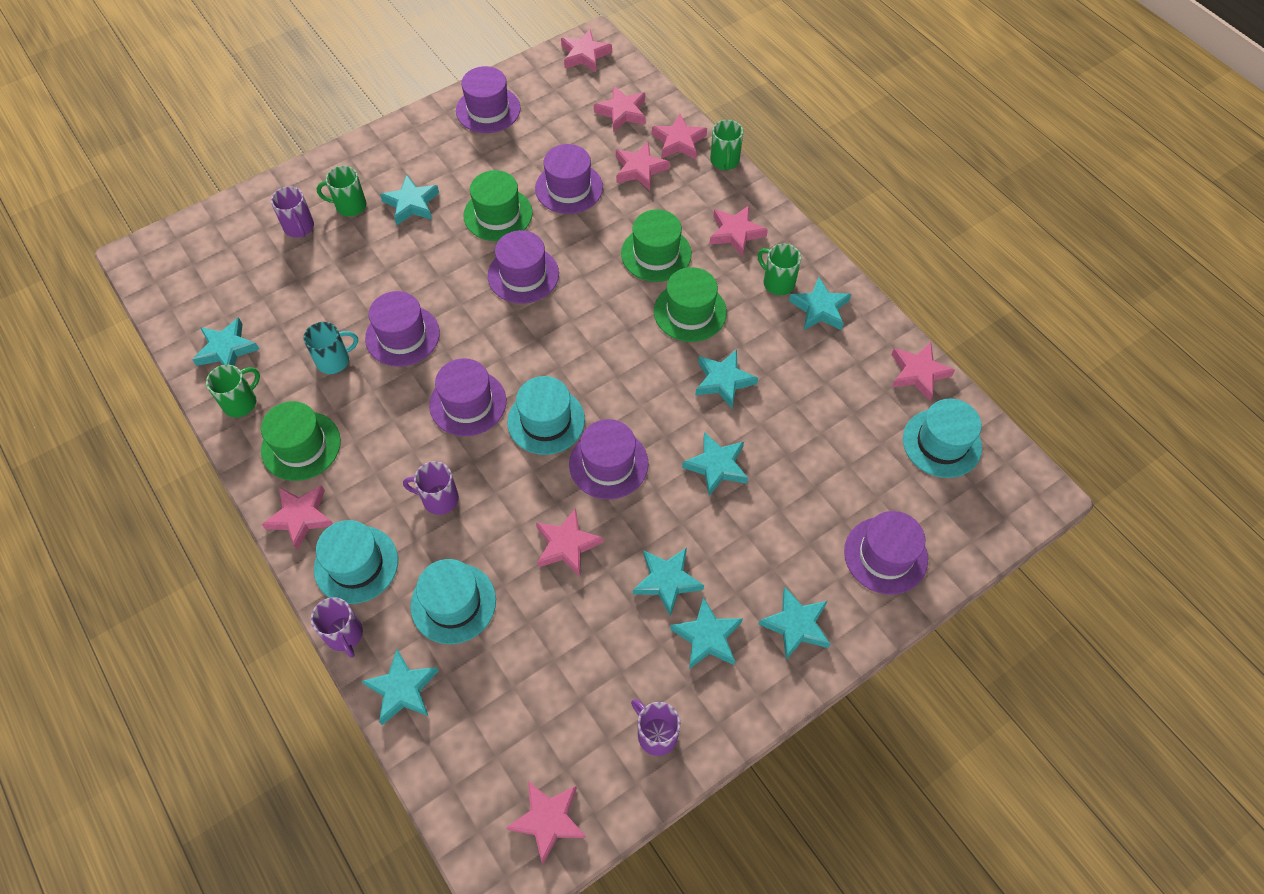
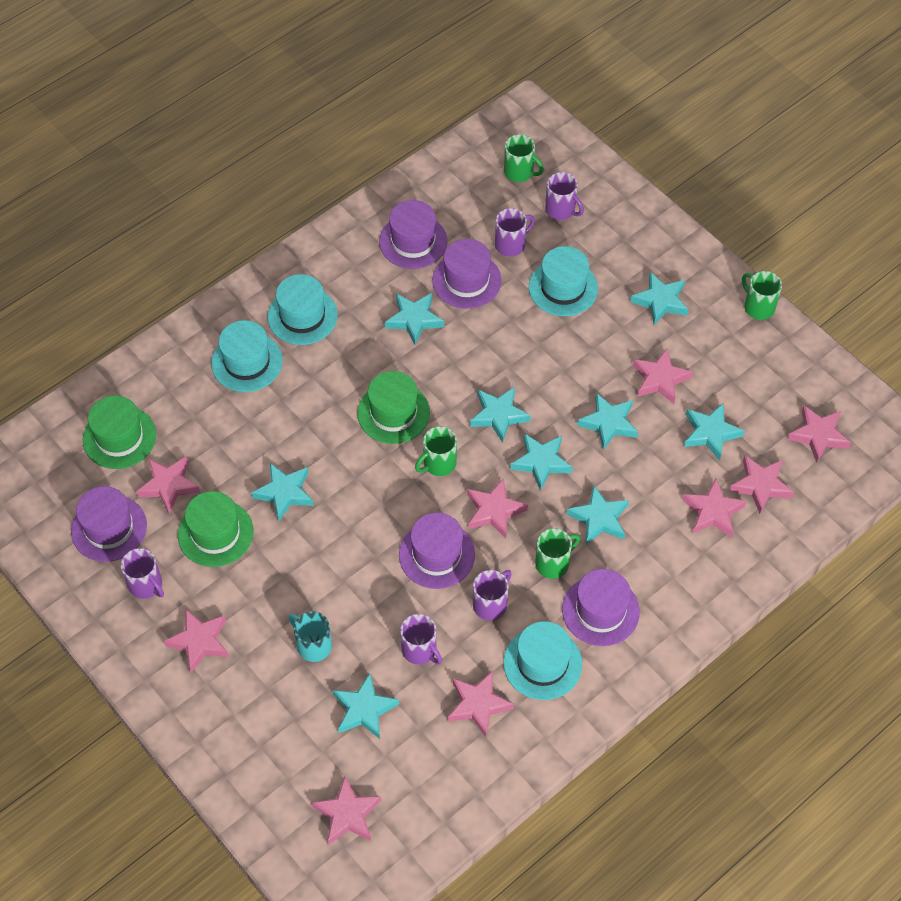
green hat: 4 -> 3
purple hat: 7 -> 5
purple mug: 4 -> 5

